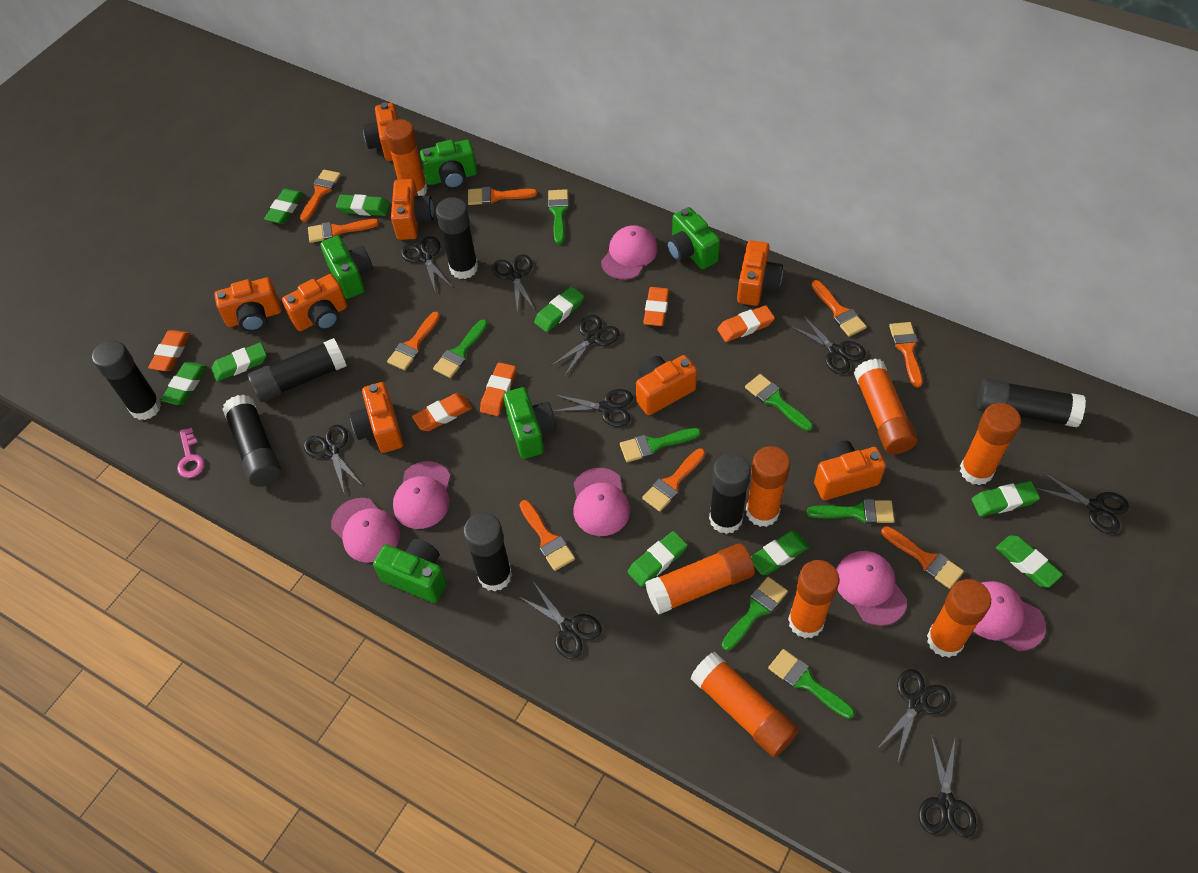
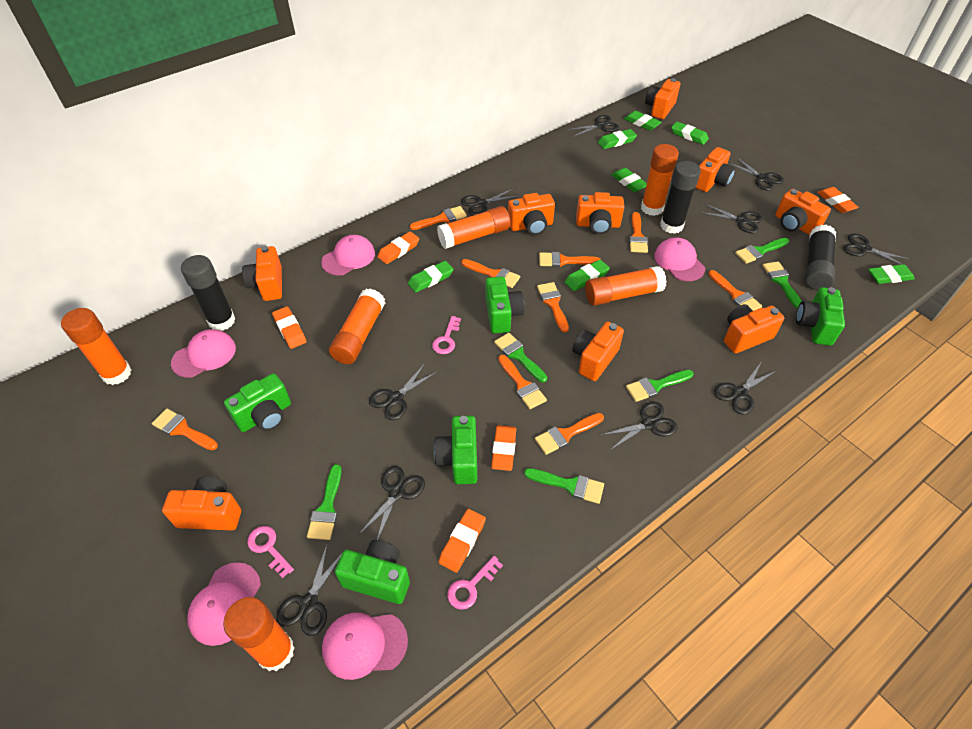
black glue stick: 7 -> 3
green brush: 7 -> 6
green eraser: 9 -> 7
orange camera: 8 -> 9
orange glue stick: 8 -> 6
pink cap: 6 -> 5
pink key: 1 -> 3

